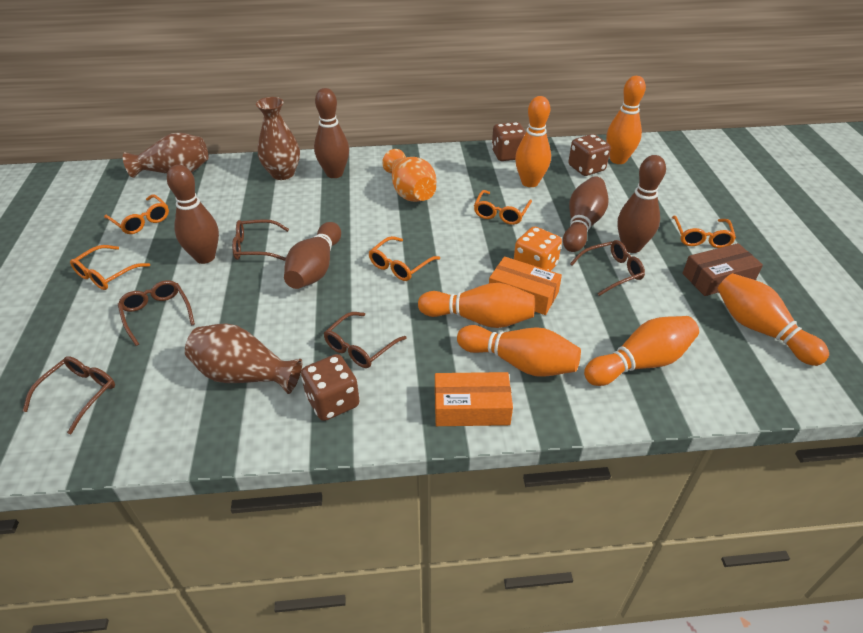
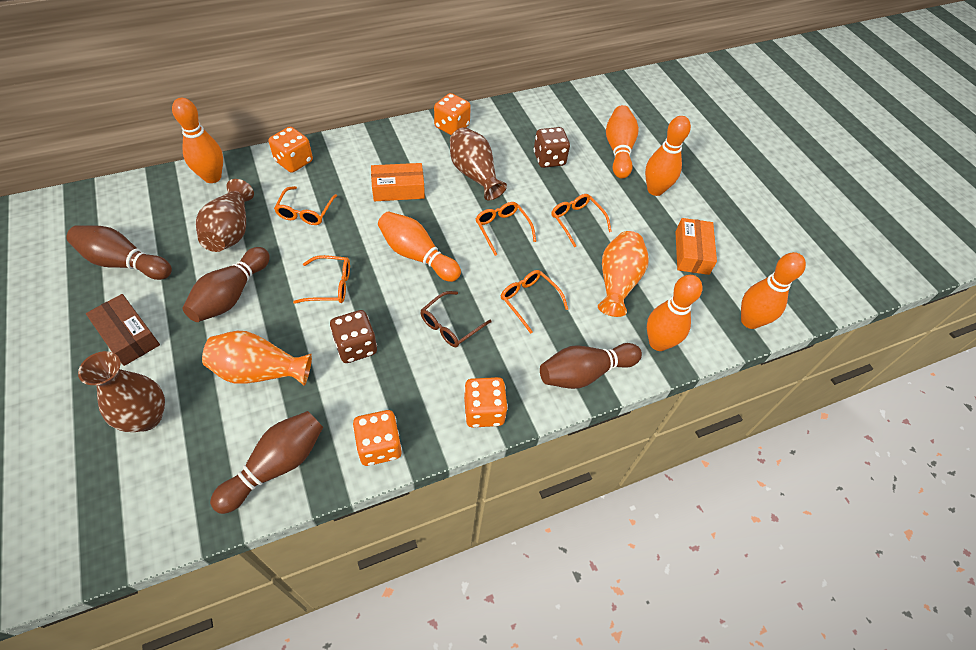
brown bowling pin: 5 -> 4
brown dice: 3 -> 2
brown glasses: 5 -> 1
orange dice: 1 -> 4
orange vase: 1 -> 2

